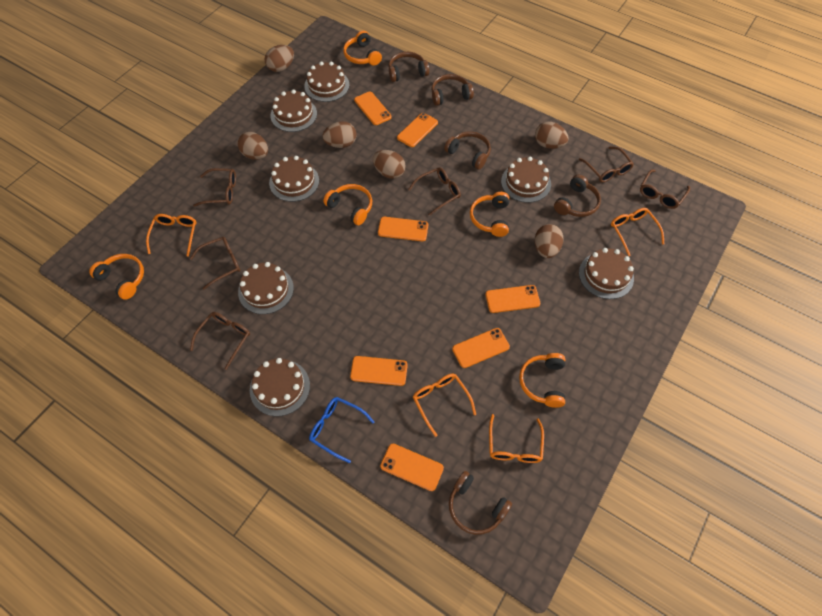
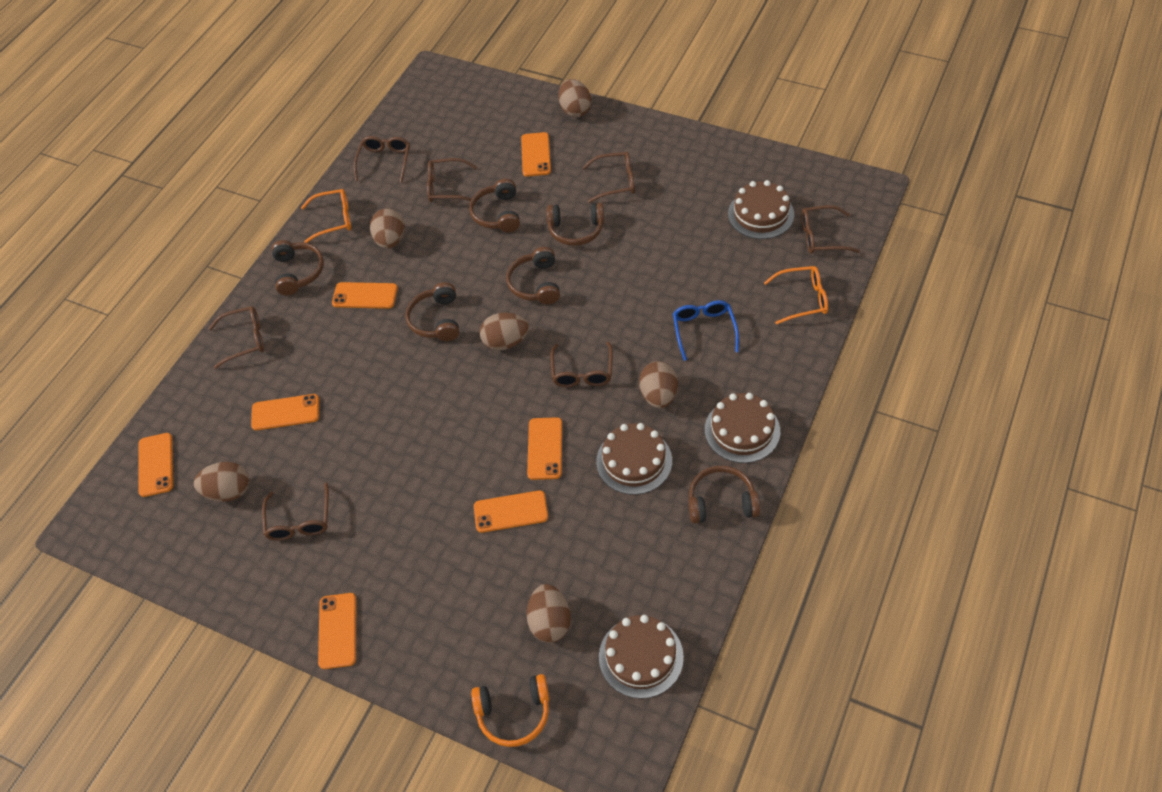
brown cake: 7 -> 4
brown glasses: 6 -> 7
brown headphones: 5 -> 6
orange glasses: 4 -> 2
orange headphones: 5 -> 1

